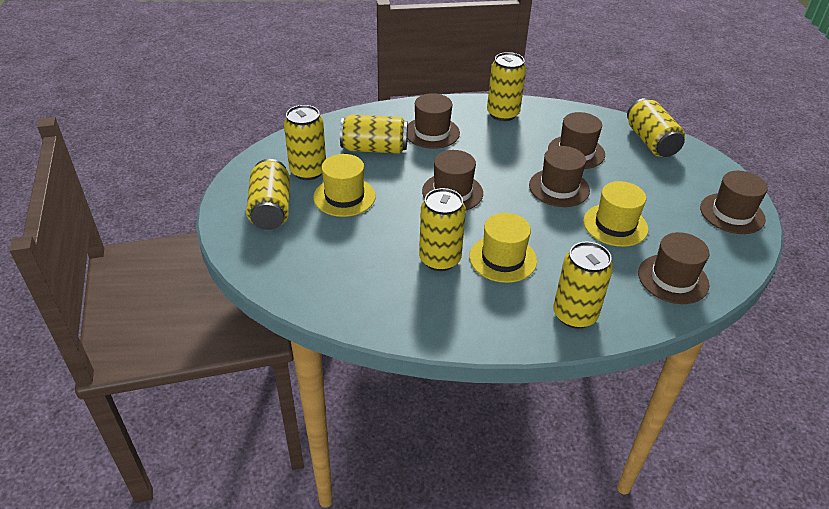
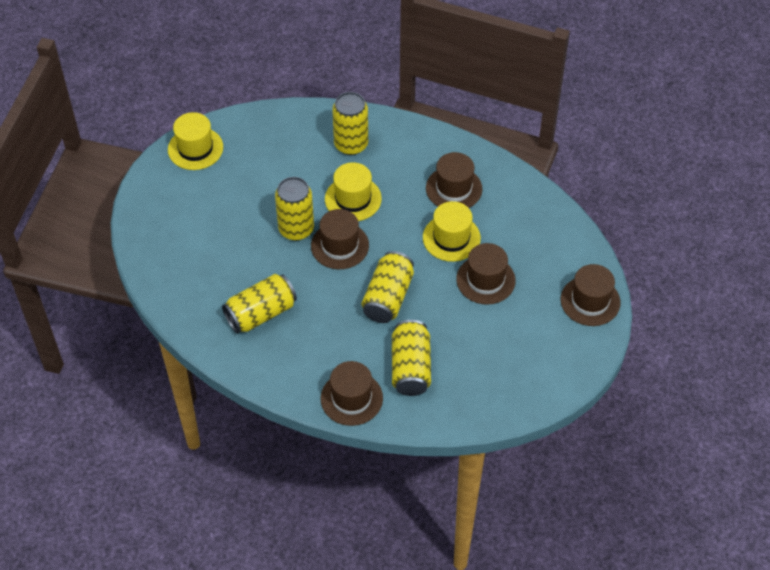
brown hat: 6 -> 5
yellow can: 7 -> 5

